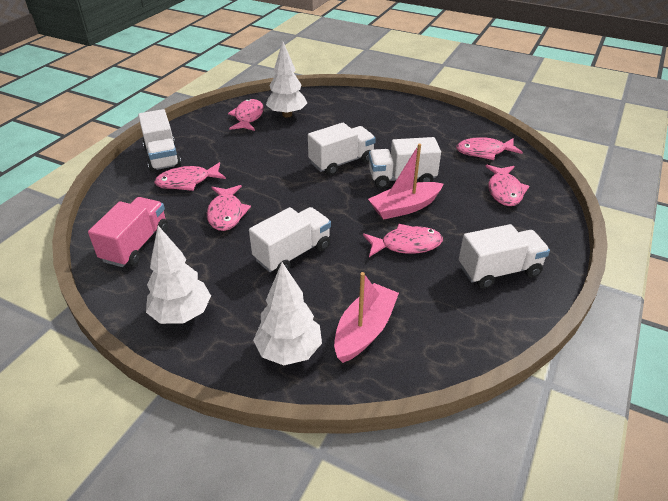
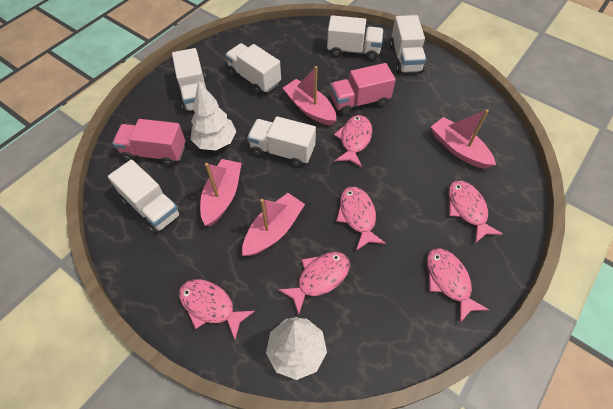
pink boat: 2 -> 4
pink truck: 1 -> 2
white tree: 3 -> 2
white truck: 5 -> 6

